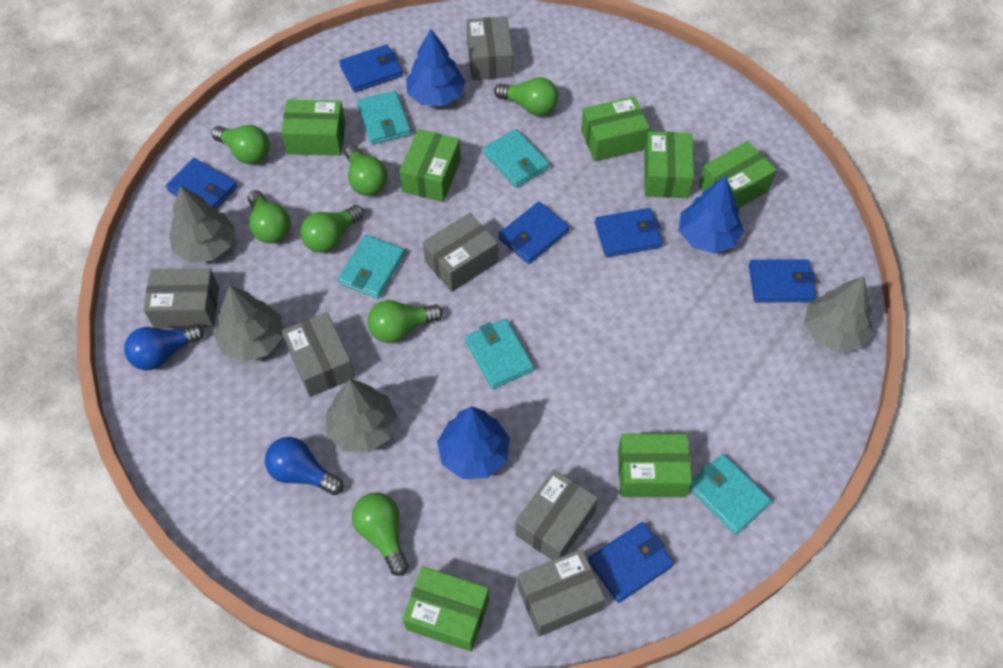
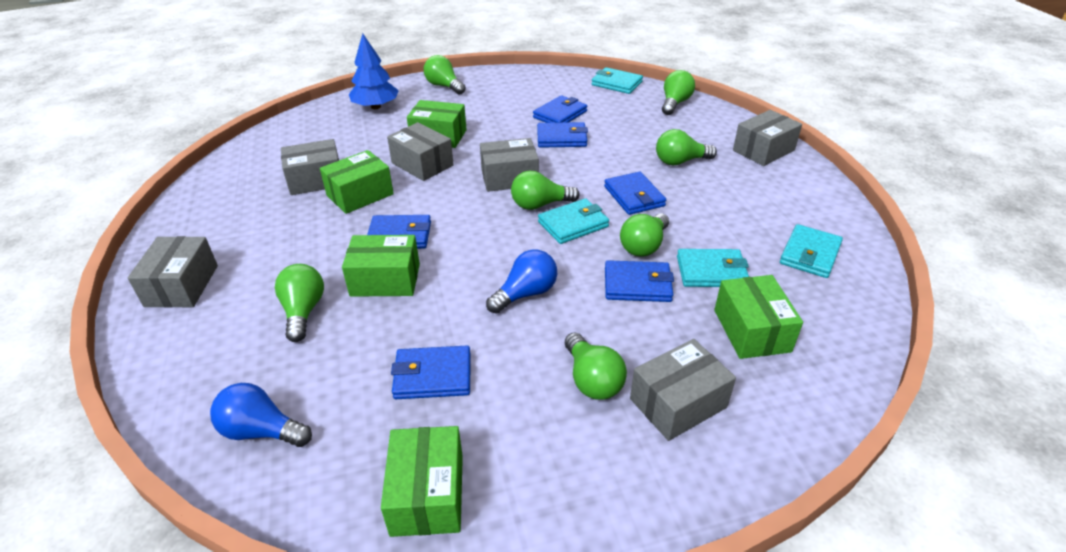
blue tree: 3 -> 1
green box: 7 -> 5
grey tree: 4 -> 0
turquoise wallet: 5 -> 4

